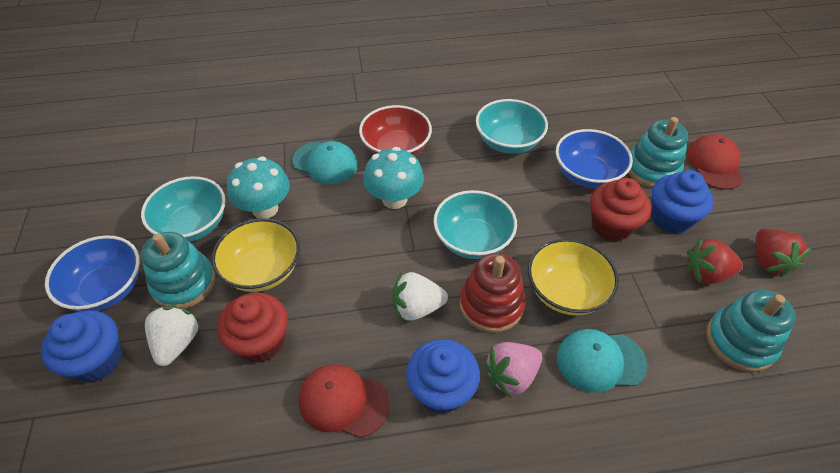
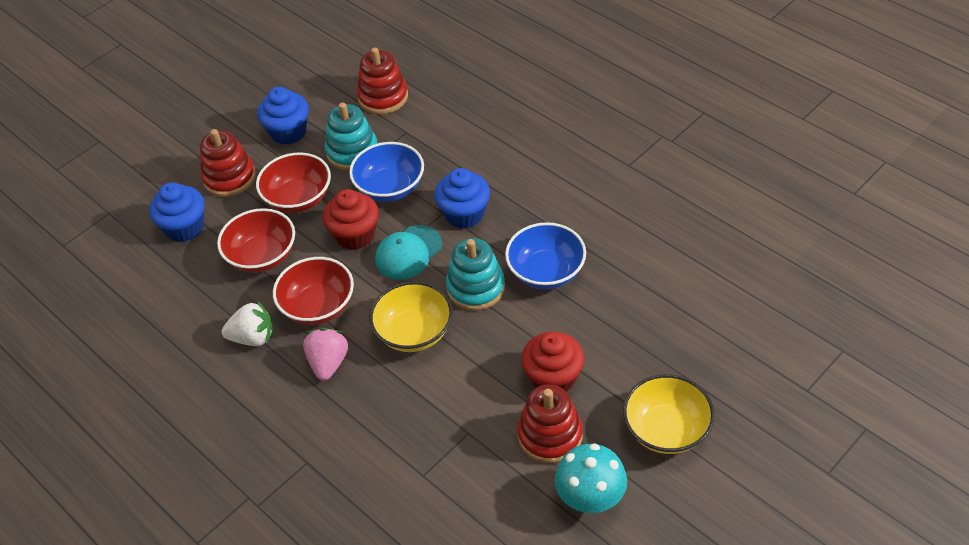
red bowl: 1 -> 3
red cap: 2 -> 0
red stacking toy: 1 -> 3
red strawberry: 2 -> 0
turquoise bowl: 3 -> 0
turquoise cap: 2 -> 1
turquoise mushroom: 2 -> 1
turquoise stacking toy: 3 -> 2
white strawberry: 2 -> 1

